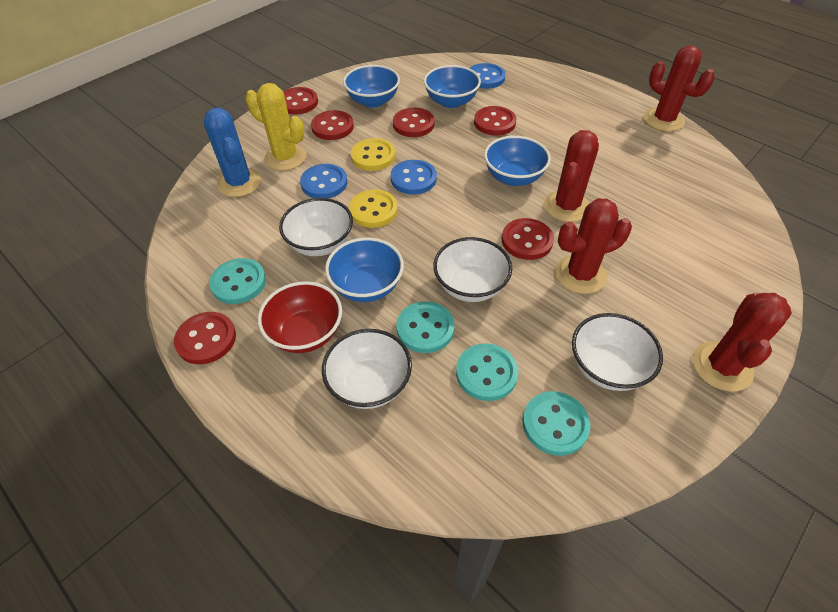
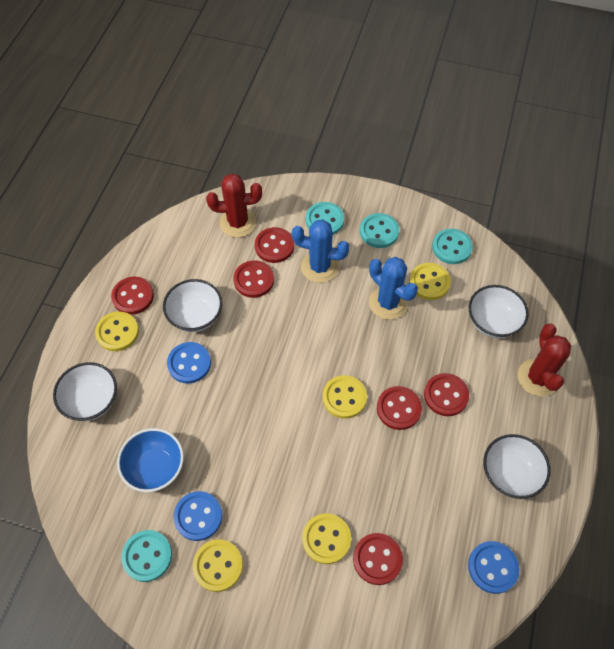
blue bowl: 4 -> 1
blue cactus: 1 -> 2
red bowl: 1 -> 0
red cactus: 4 -> 2
yellow button: 2 -> 5
yellow cactus: 1 -> 0

